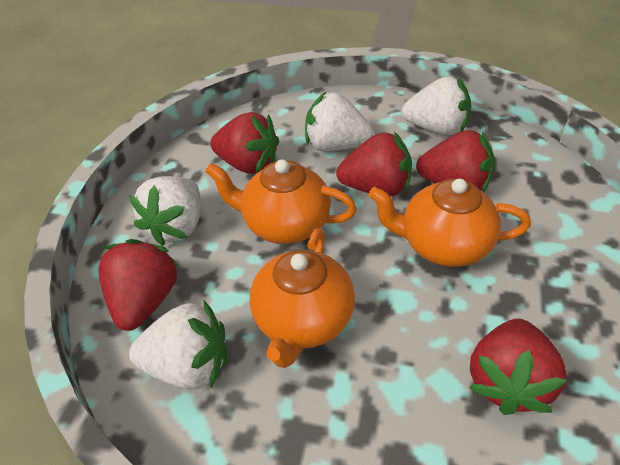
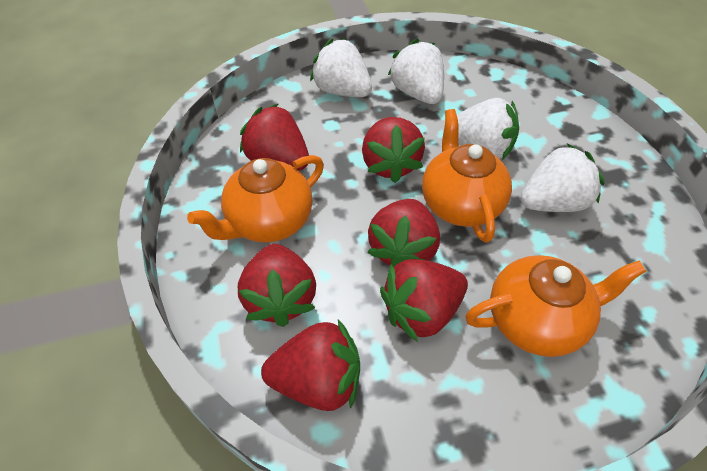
red strawberry: 5 -> 6

